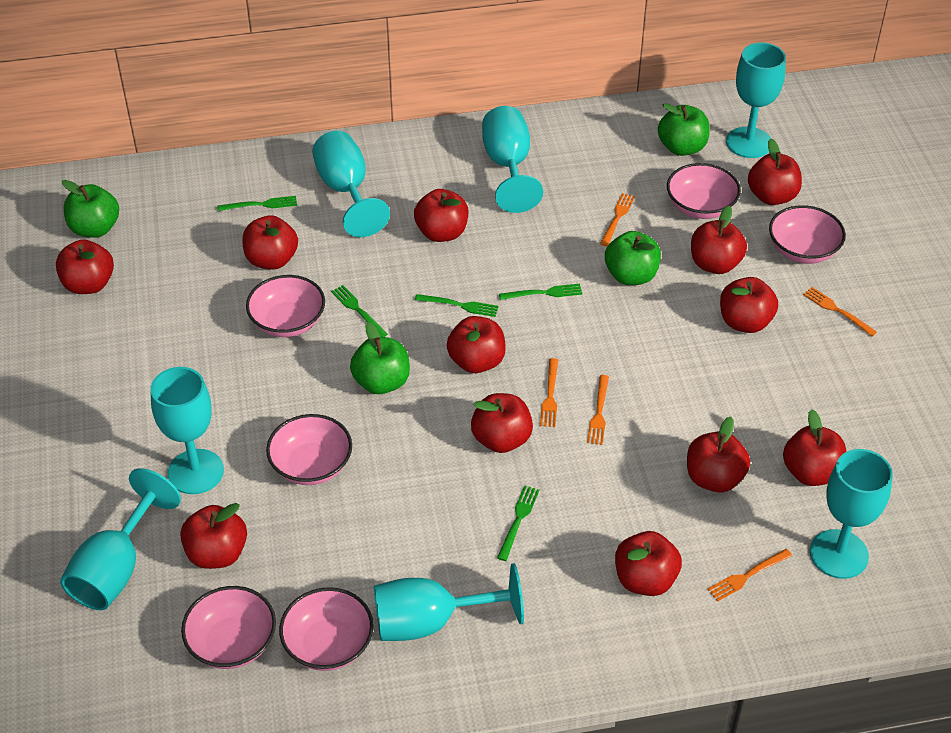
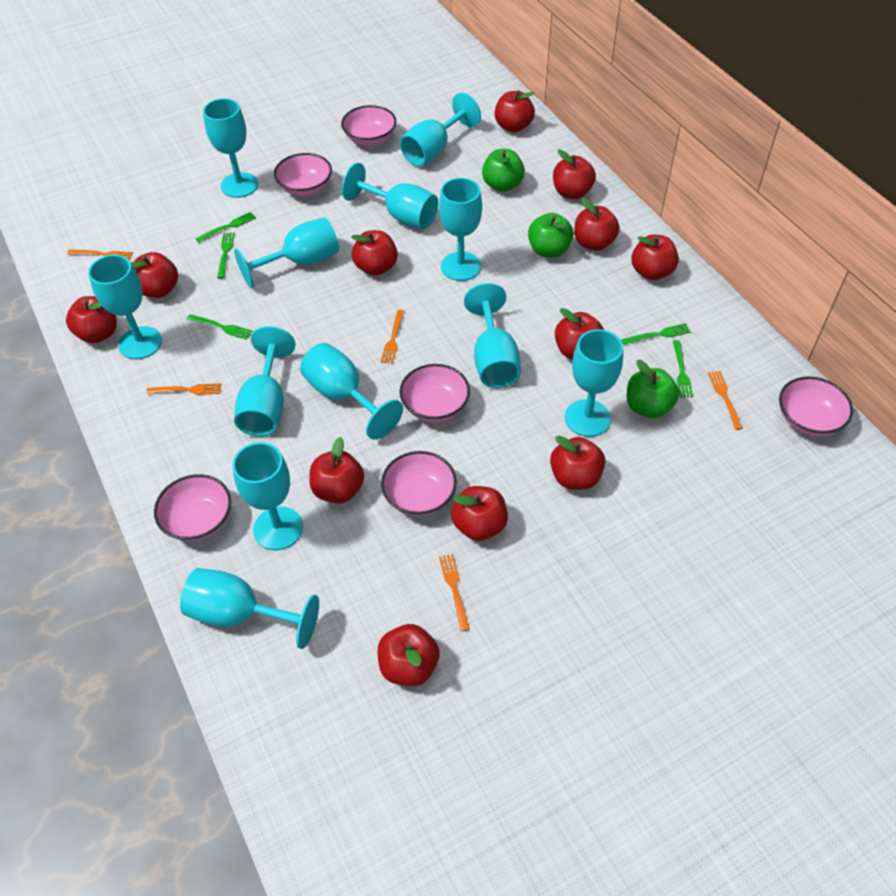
green apple: 4 -> 3
turquoise goblet: 7 -> 12

